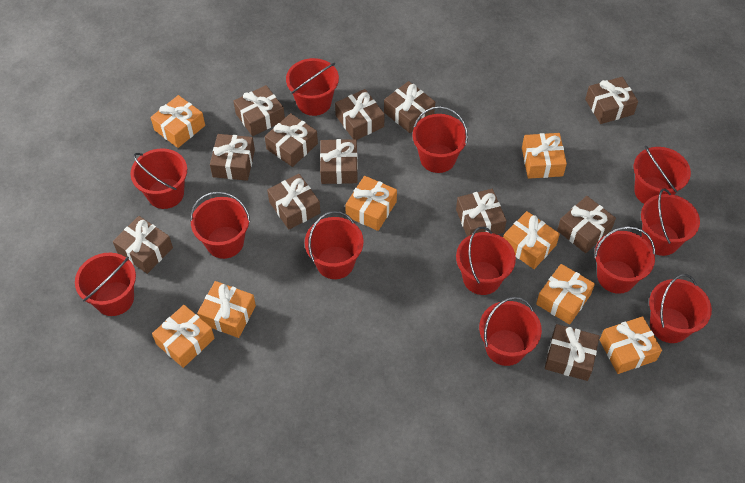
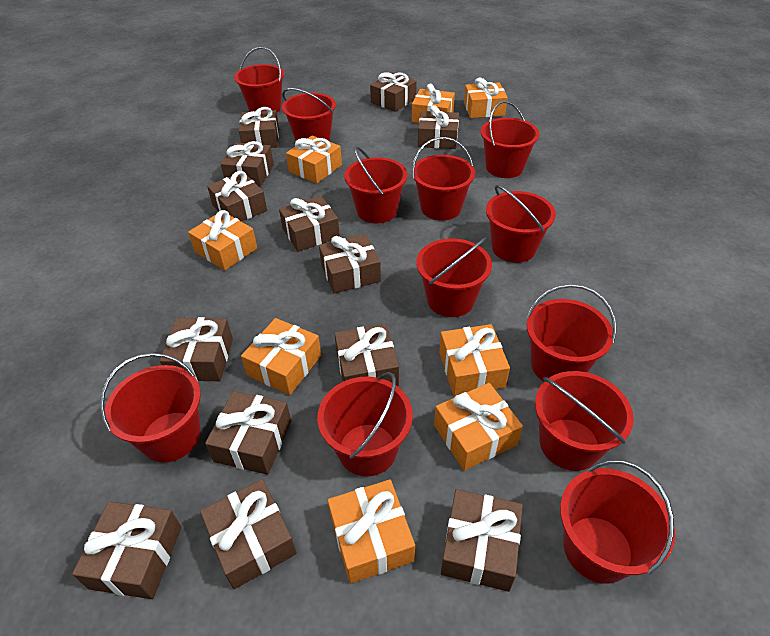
brown gift: 12 -> 13

